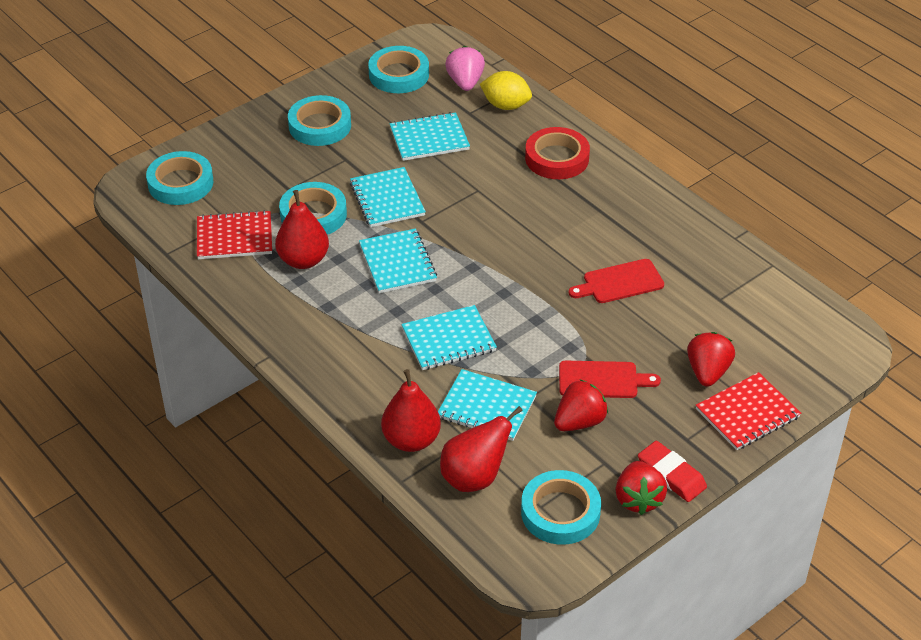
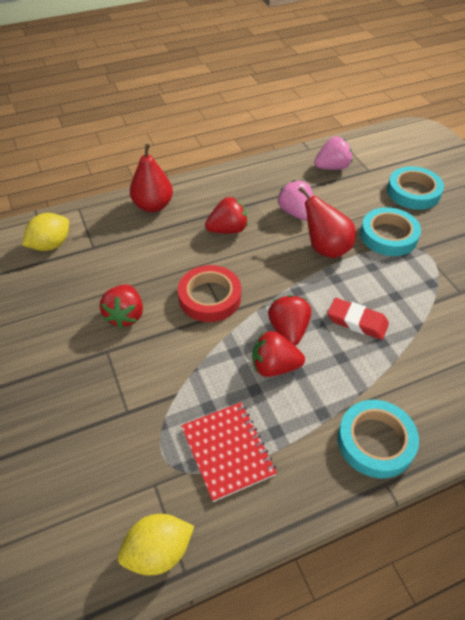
pink strawberry: 1 -> 2
red cutting board: 2 -> 0
red notebook: 2 -> 1
red pear: 3 -> 2
red strawberry: 3 -> 4
turquoise notebook: 5 -> 0
turquoise tape: 5 -> 3
yellow lemon: 1 -> 2

